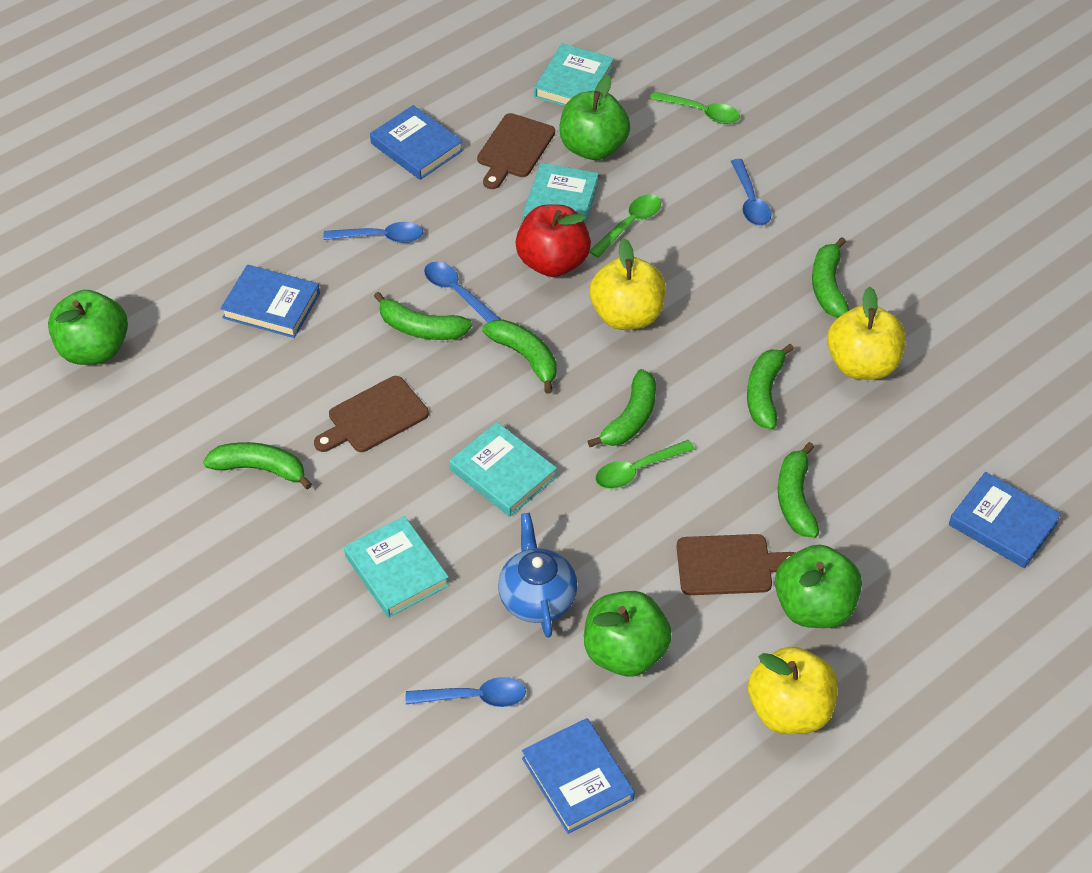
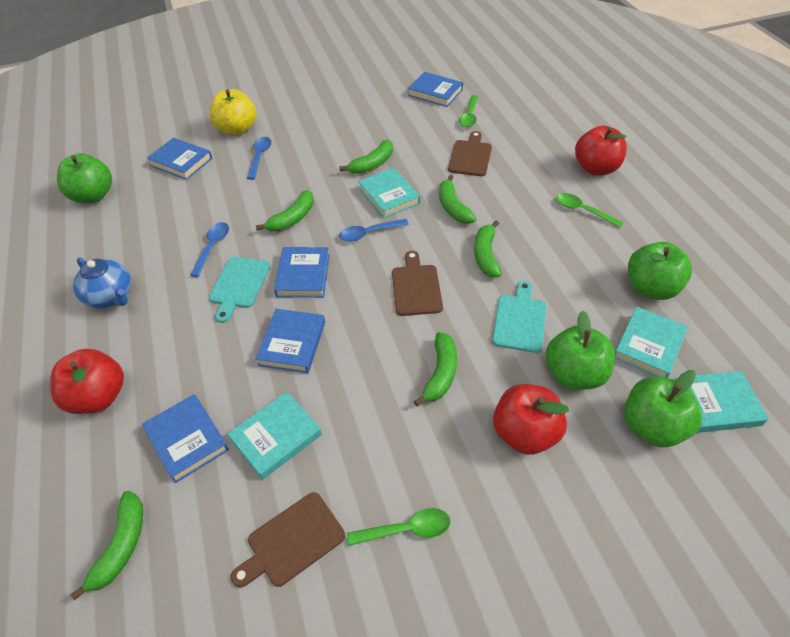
blue book: 4 -> 5
blue spoon: 4 -> 3
green banana: 7 -> 6
red apple: 1 -> 3
turquoise cutting board: 0 -> 2
yellow apple: 3 -> 1

